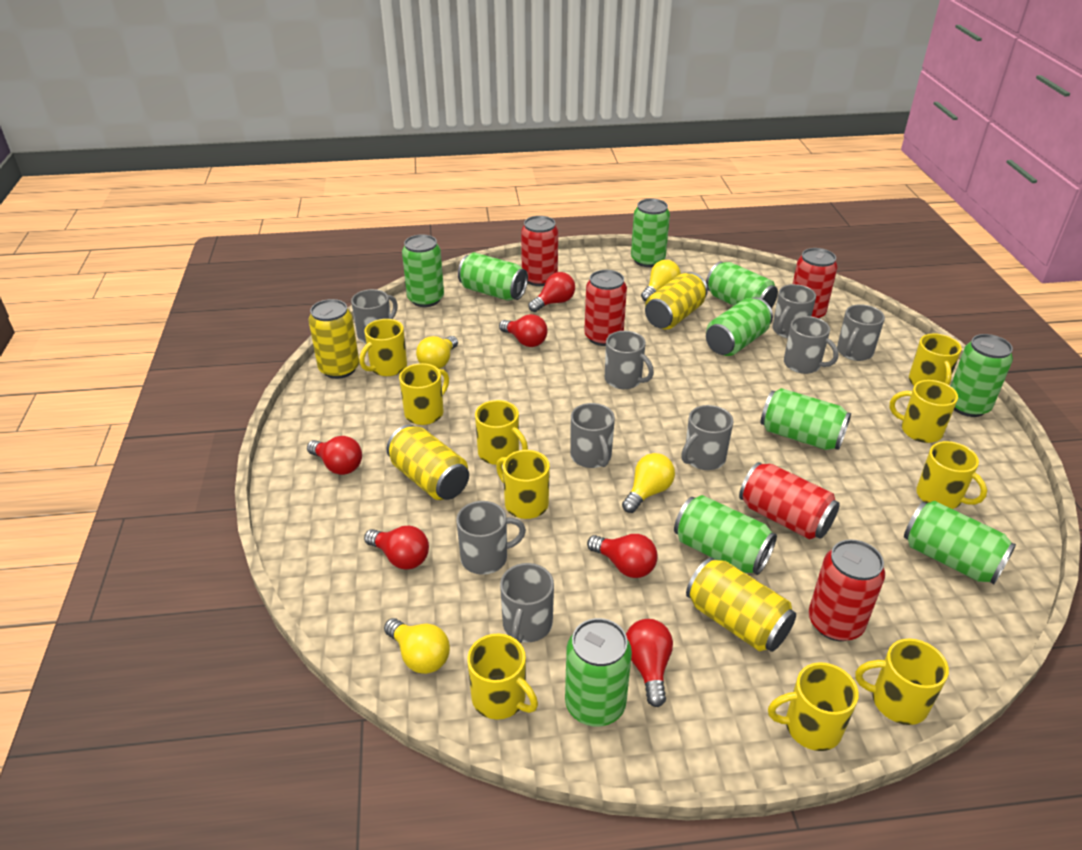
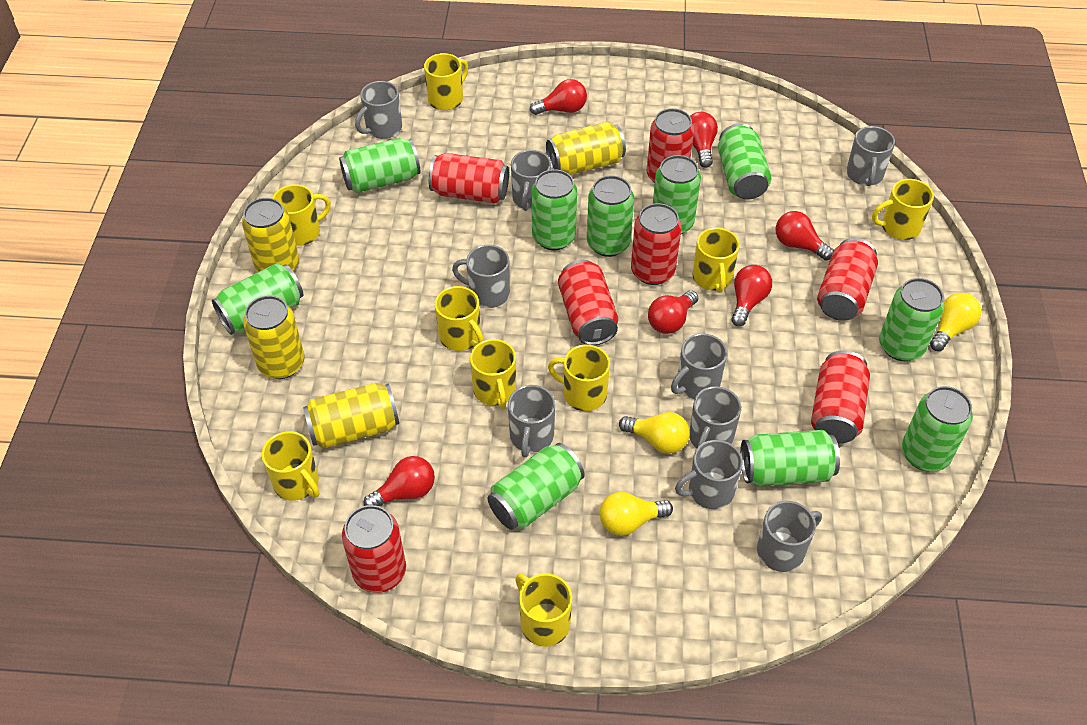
red can: 5 -> 7
yellow light bulb: 4 -> 3
yellow mug: 10 -> 9

